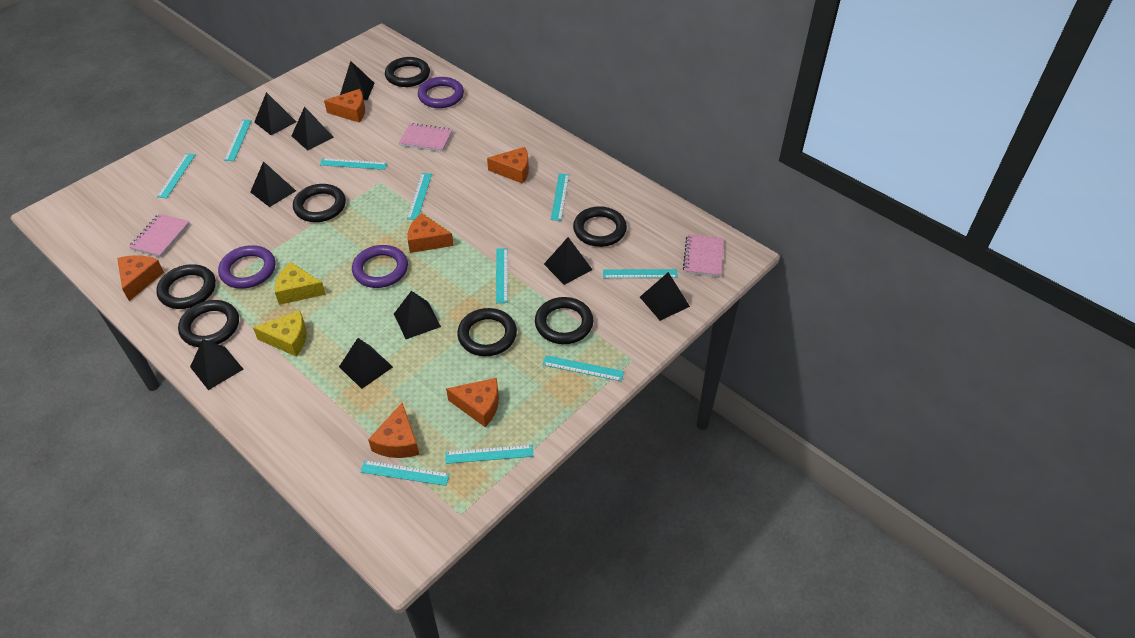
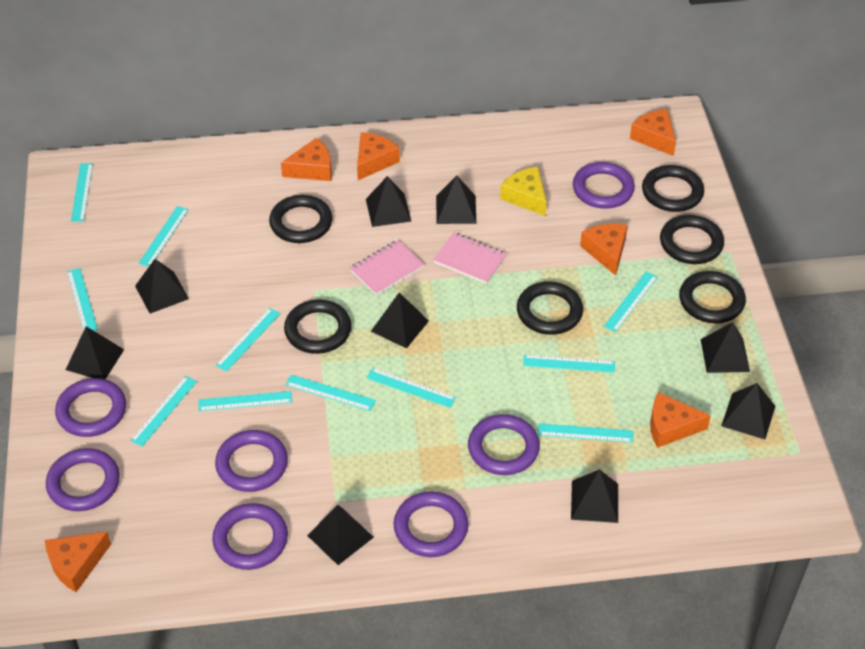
black ring: 7 -> 6
pink notebook: 3 -> 2
purple ring: 3 -> 7
turquoise ruler: 10 -> 11
yellow cheese: 2 -> 1

